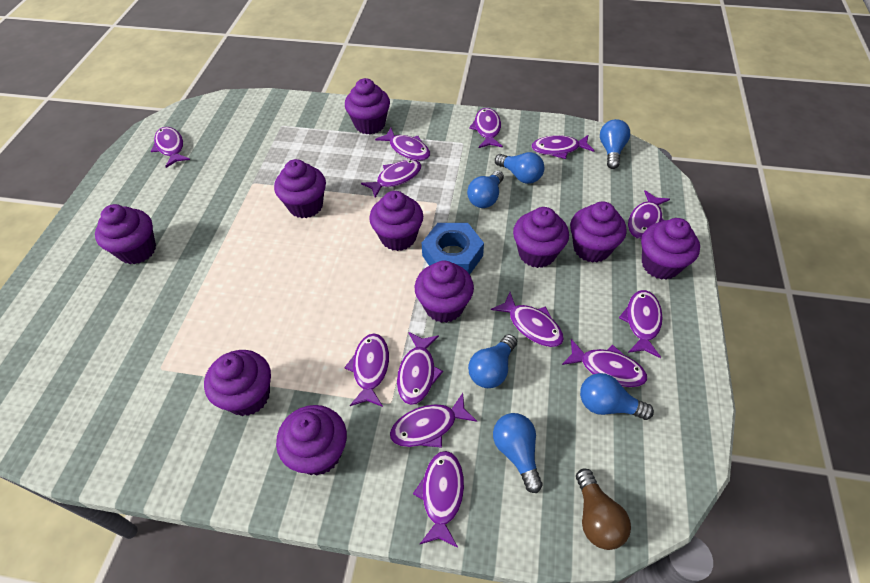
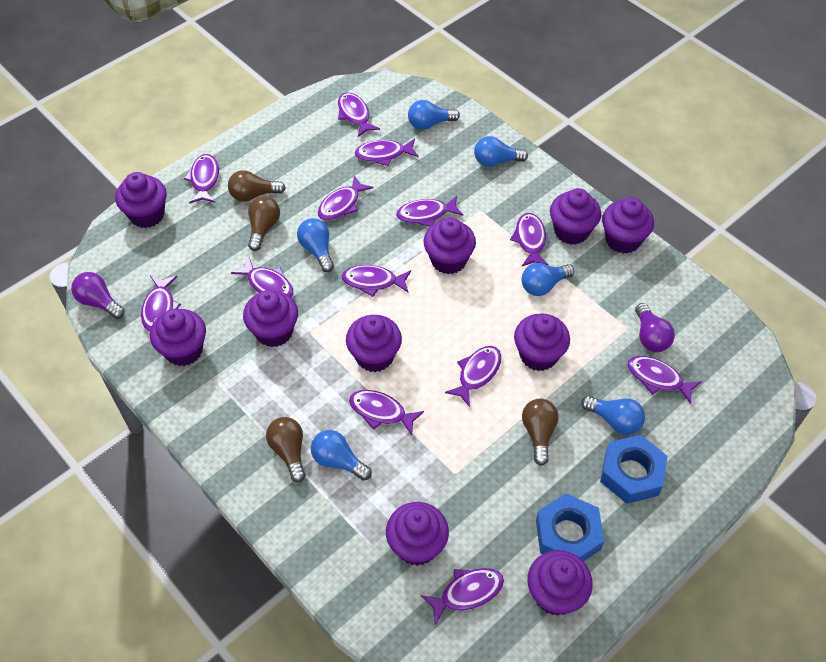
blue nut: 1 -> 2
brown light bulb: 1 -> 4
purple light bulb: 0 -> 2

